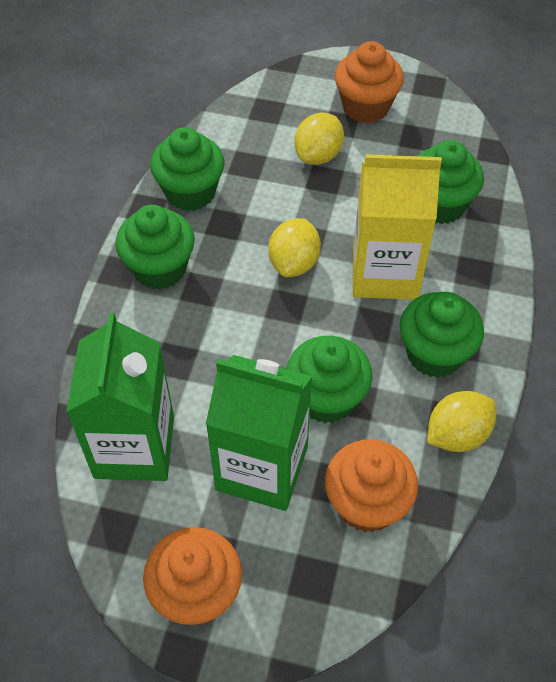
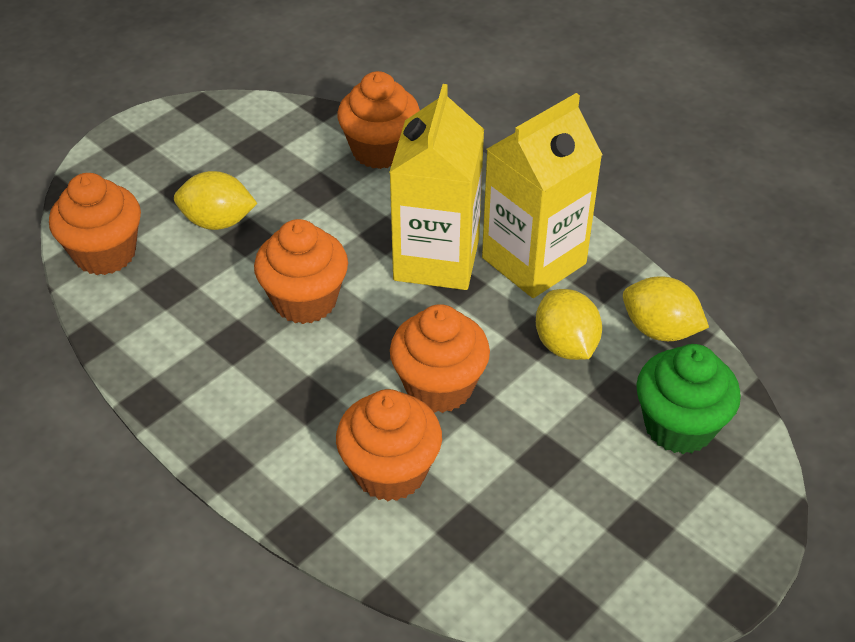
green carton: 2 -> 0
green cupcake: 5 -> 1
orange cupcake: 3 -> 5
yellow carton: 1 -> 2

